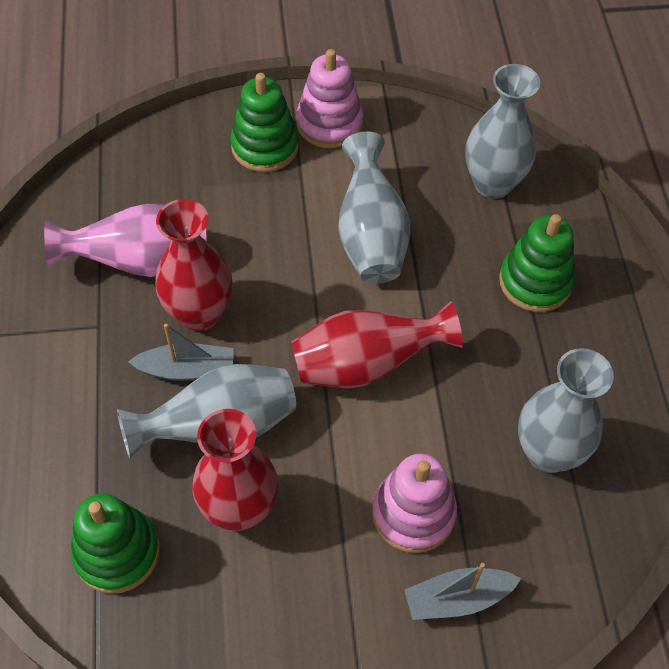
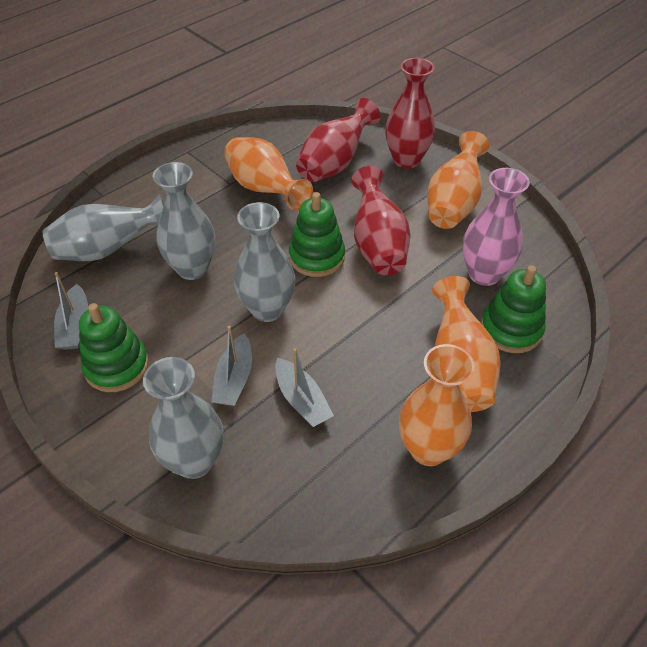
grey boat: 2 -> 3
orange vase: 0 -> 4
pink stacking toy: 2 -> 0

